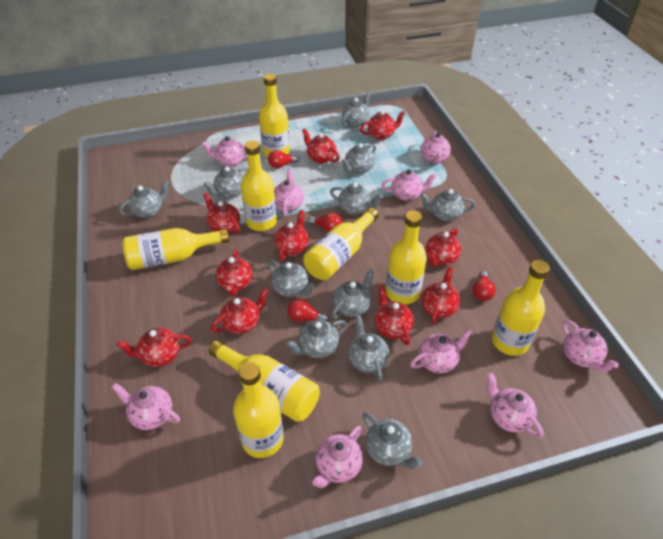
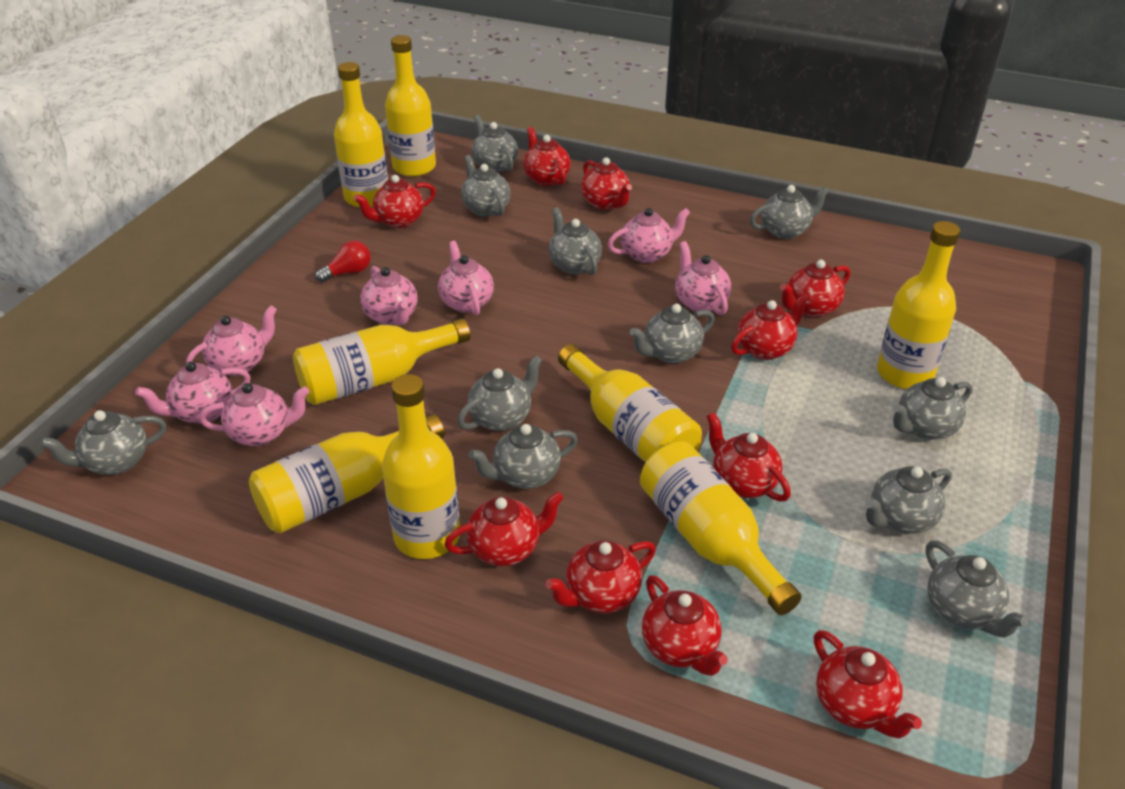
pink teapot: 9 -> 7
red light bulb: 4 -> 1

